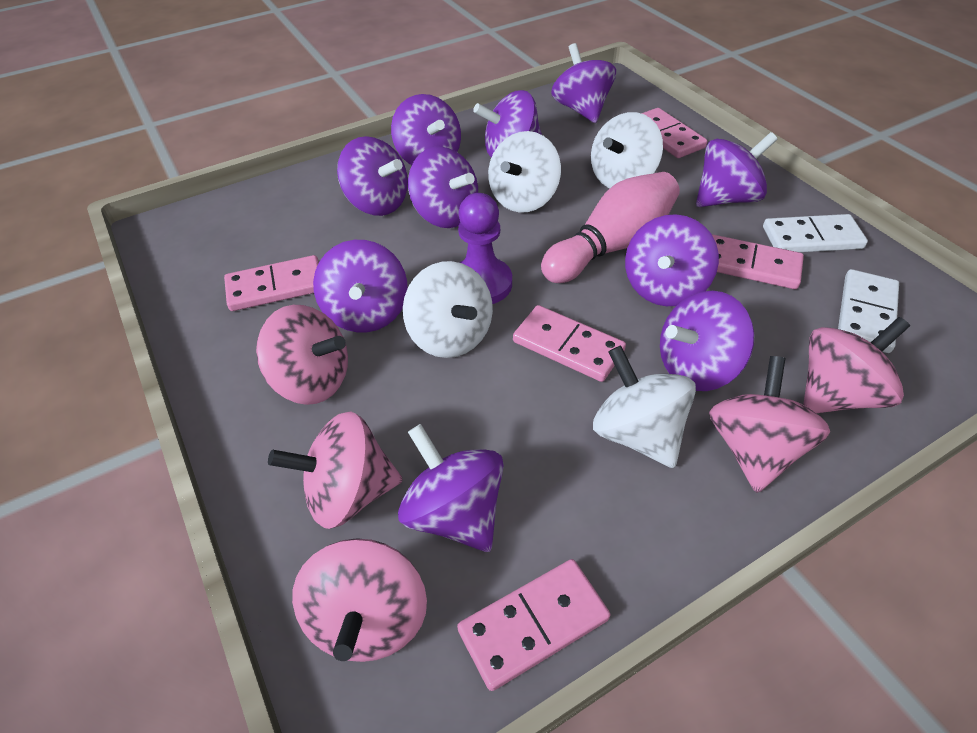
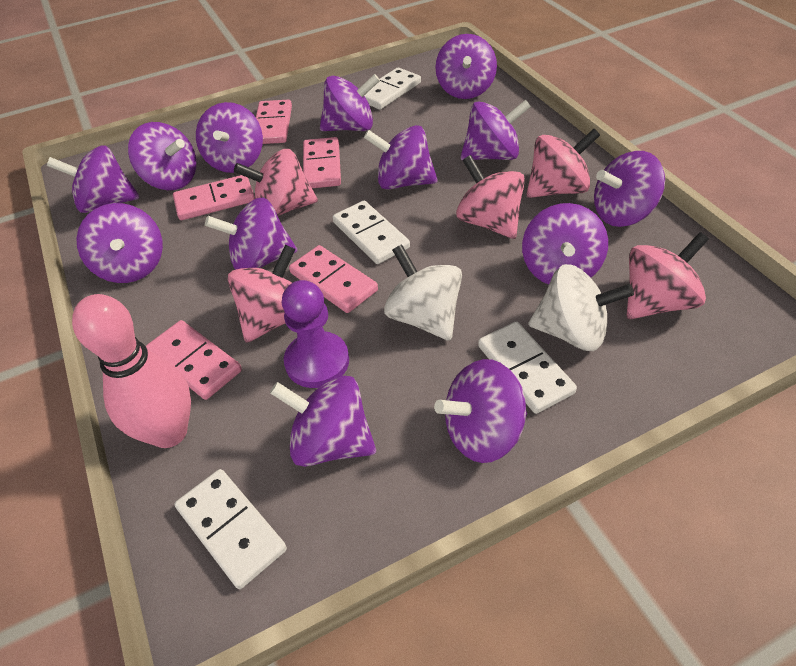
purple spinning top: 10 -> 13
white domino: 2 -> 4
white spinning top: 4 -> 2

